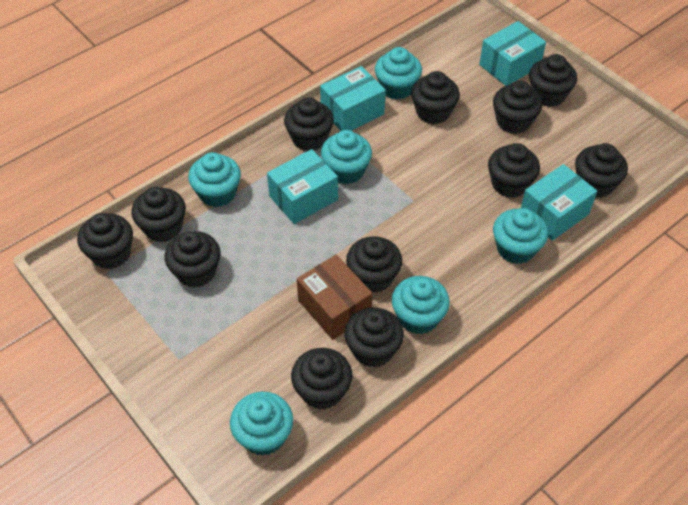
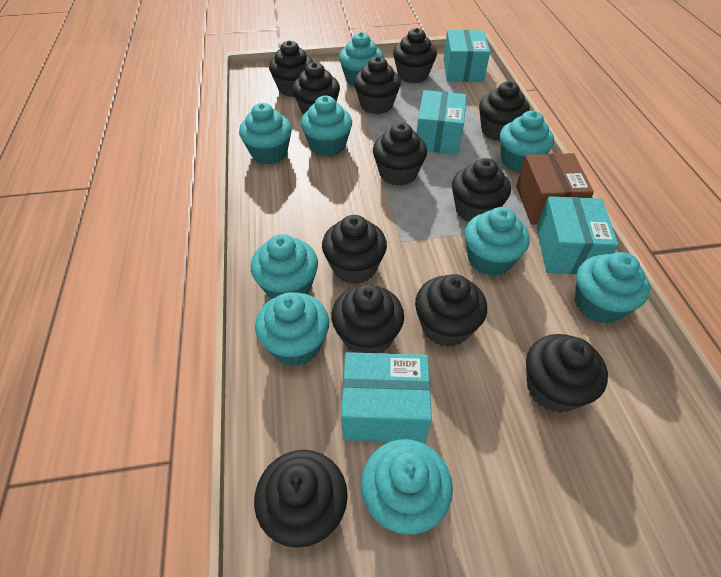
turquoise cupcake: 6 -> 9

